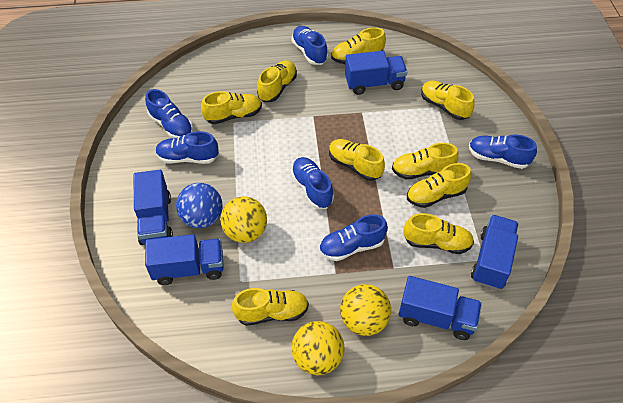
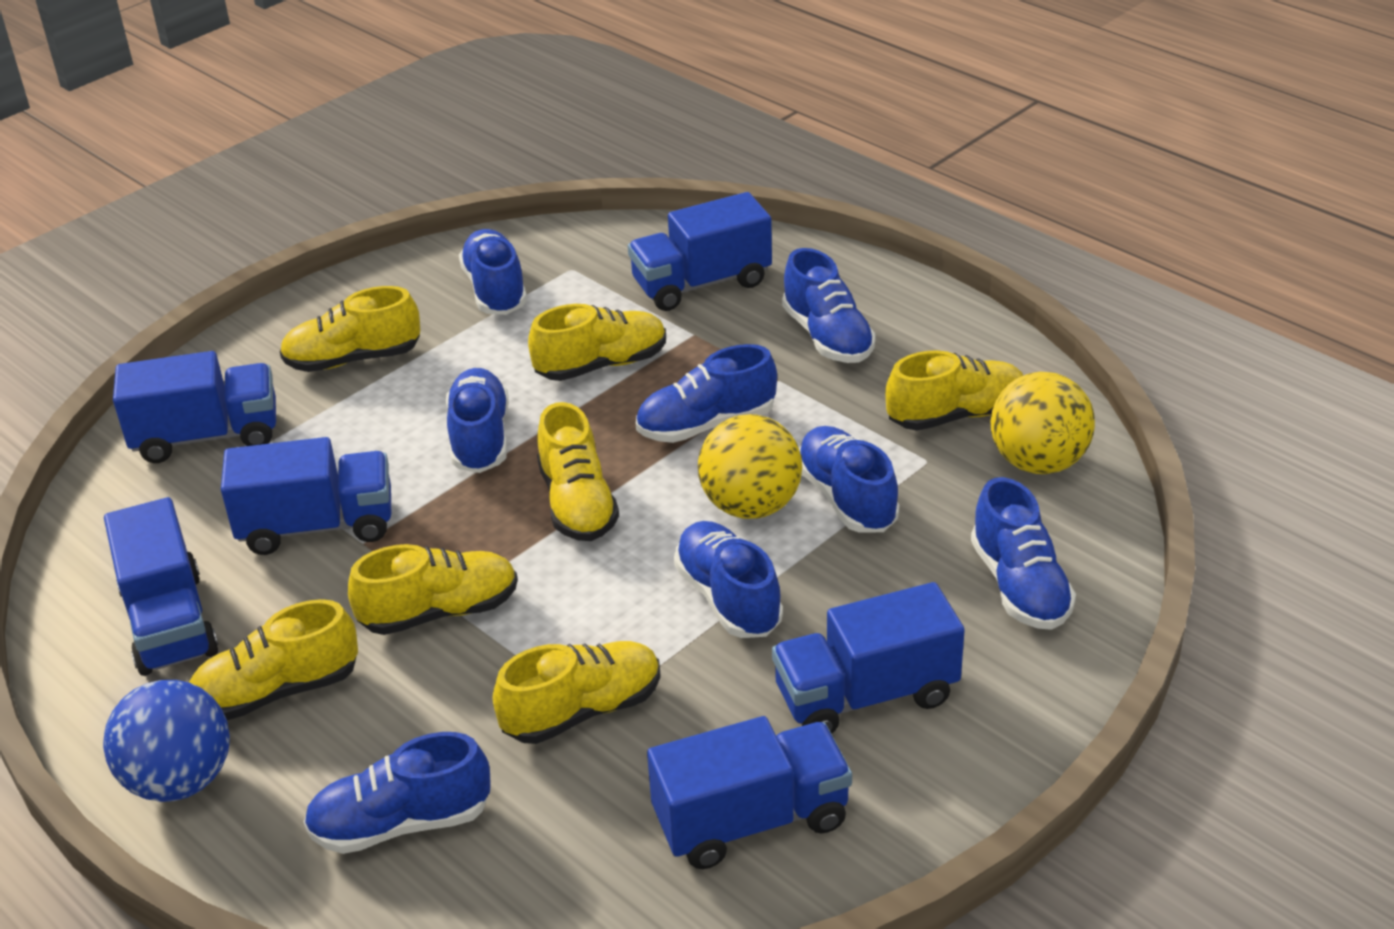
blue shoe: 6 -> 8
blue truck: 5 -> 6
yellow ball: 3 -> 2
yellow shoe: 9 -> 7

